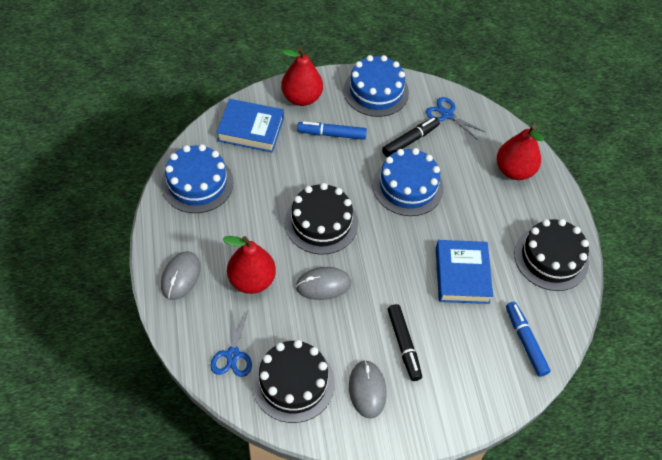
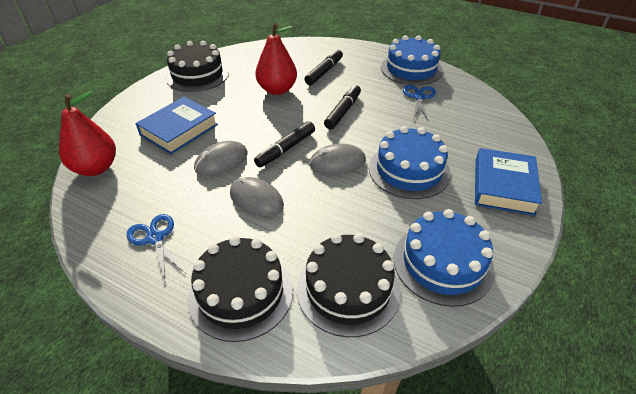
black marker: 2 -> 3
blue marker: 2 -> 0
red pear: 3 -> 2

